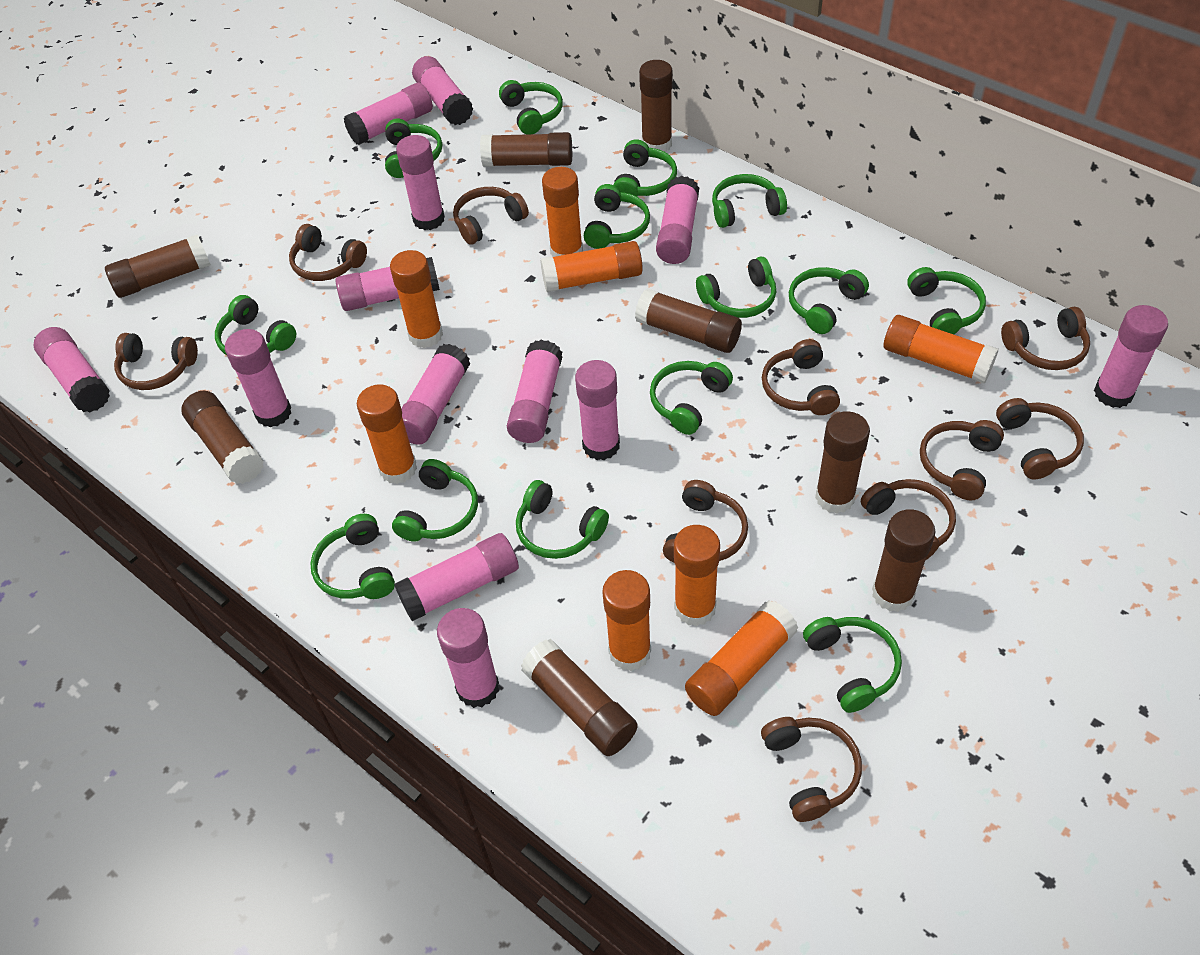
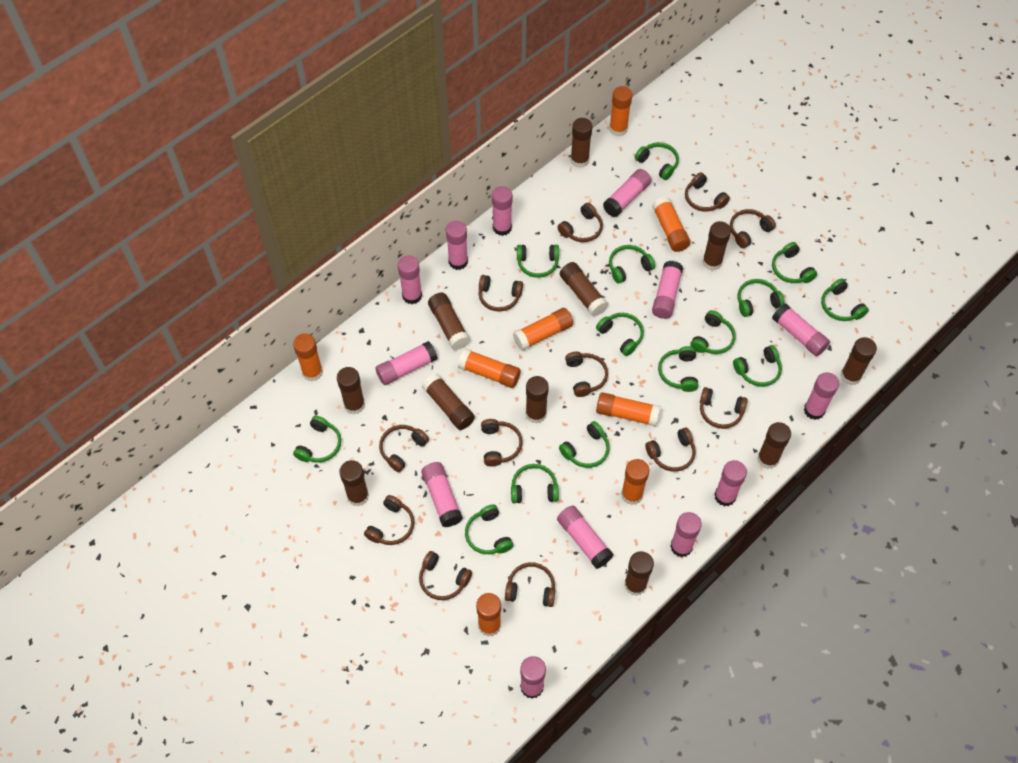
brown glue stick: 8 -> 11
brown headphones: 10 -> 12

